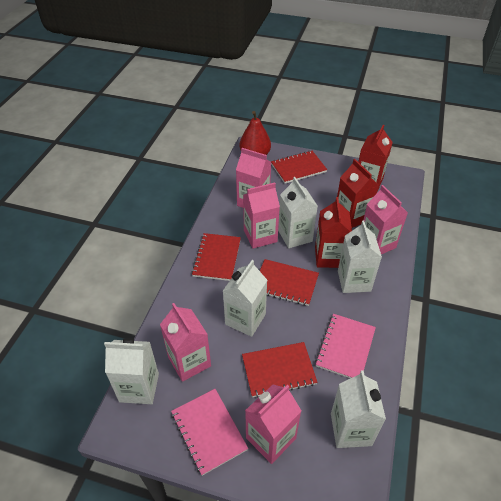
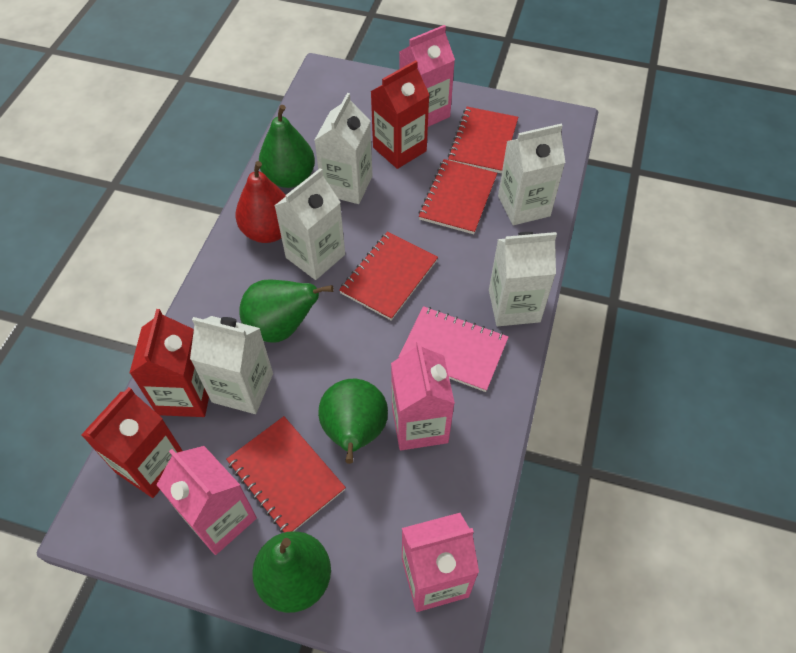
green pear: 0 -> 4
pink carton: 5 -> 4
pink notebook: 2 -> 1

